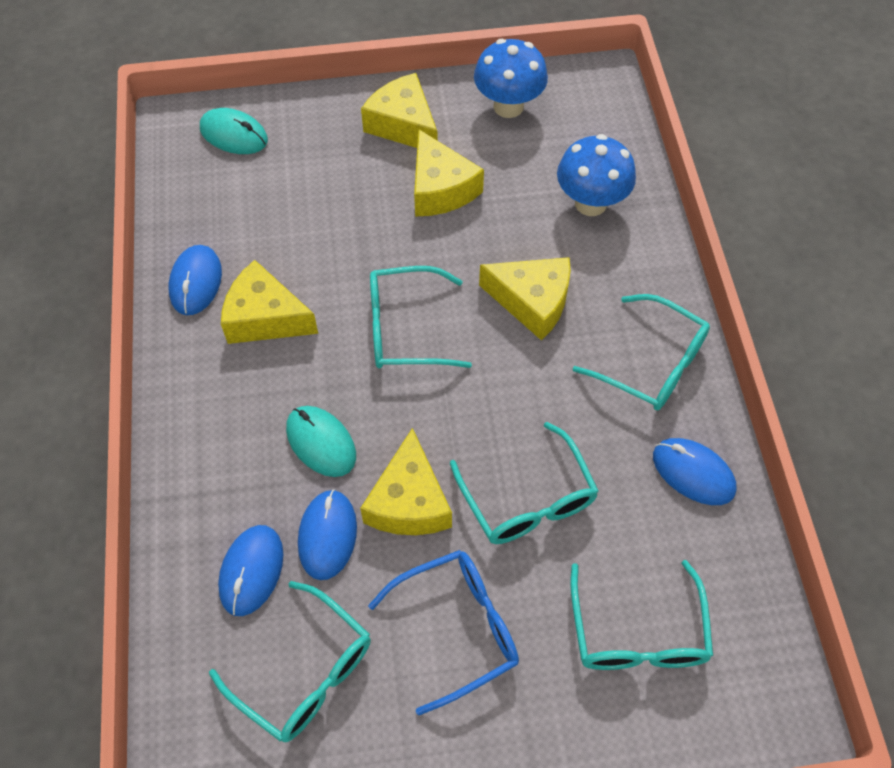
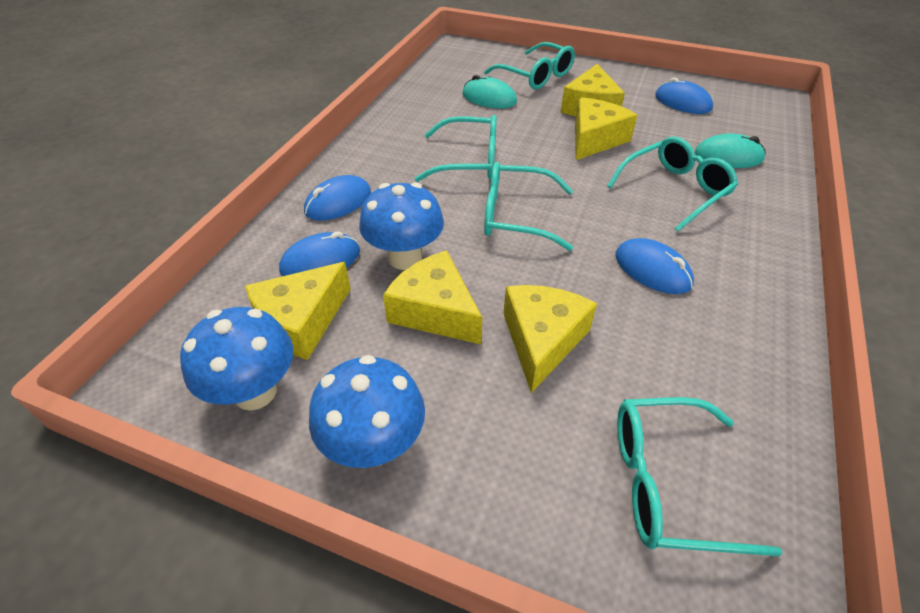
blue glasses: 1 -> 0
blue mushroom: 2 -> 3

